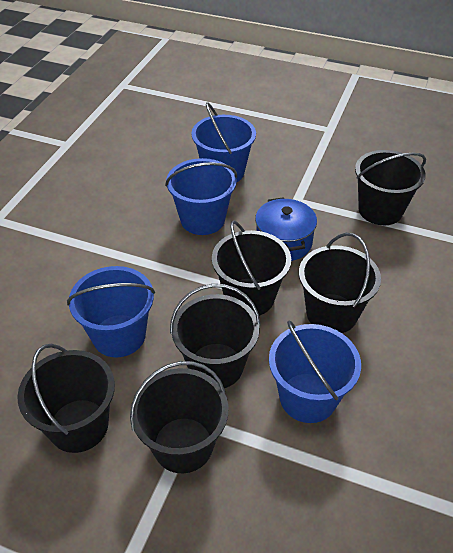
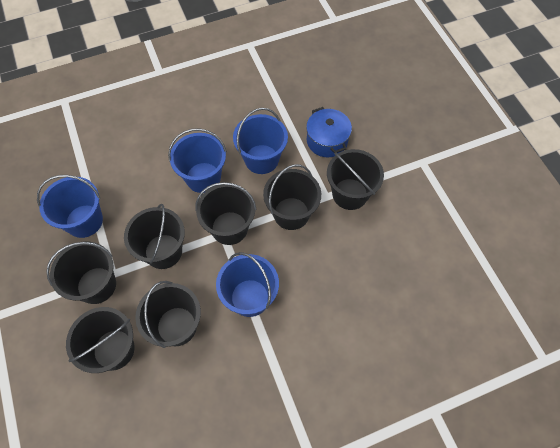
black bucket: 6 -> 7

